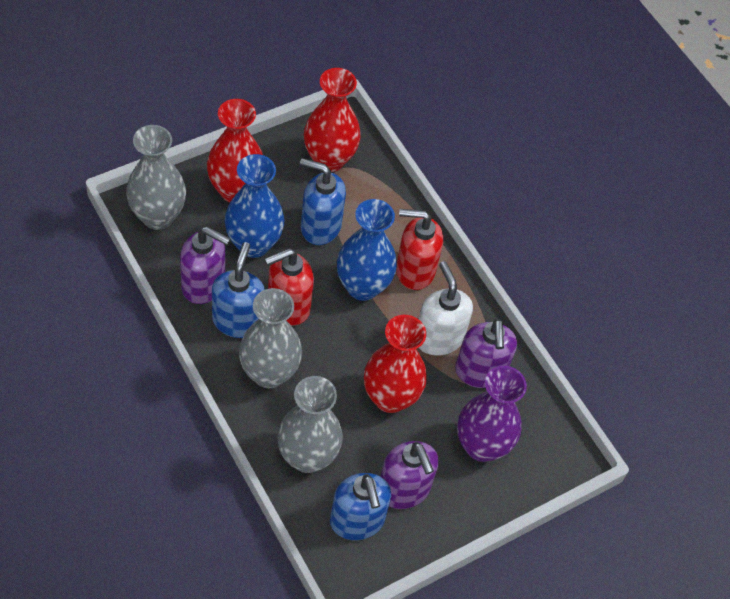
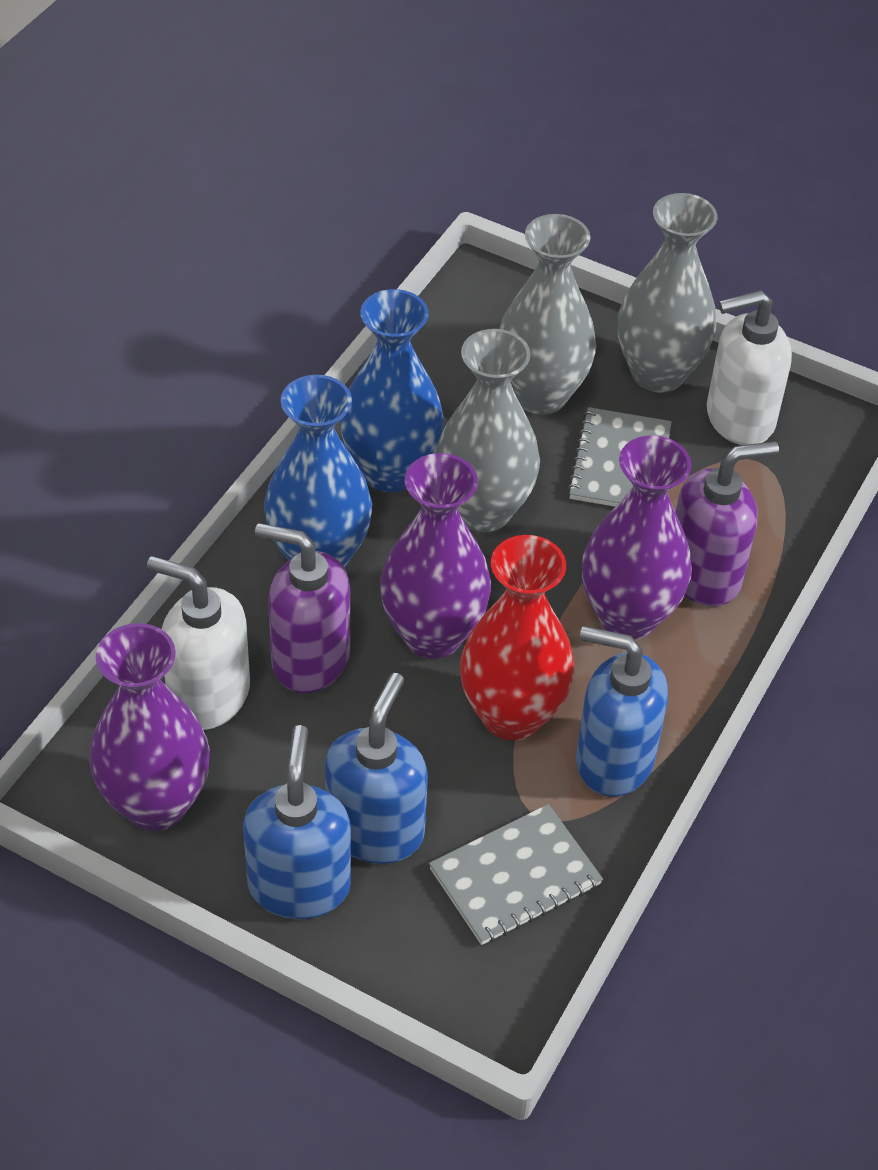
grey notebook: 0 -> 2
purple soap dispenser: 3 -> 2
purple vase: 1 -> 3
red soap dispenser: 2 -> 0
red vase: 3 -> 1
white soap dispenser: 1 -> 2

